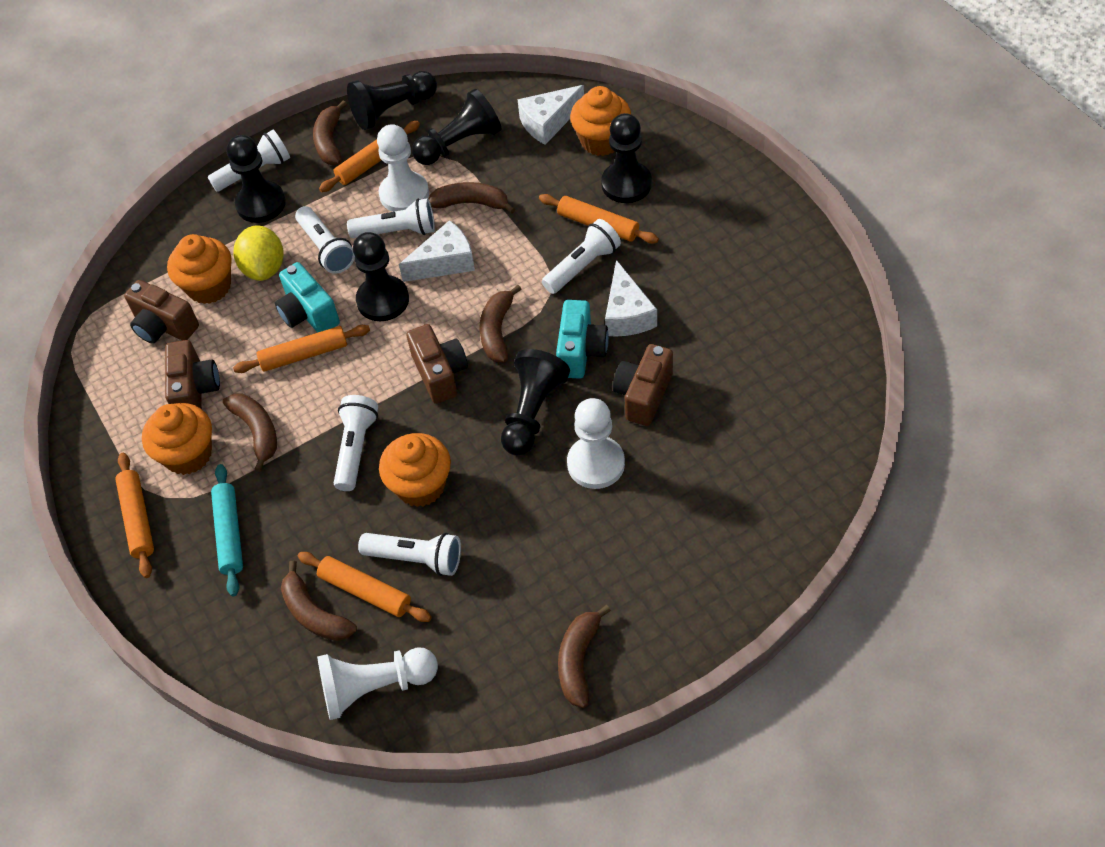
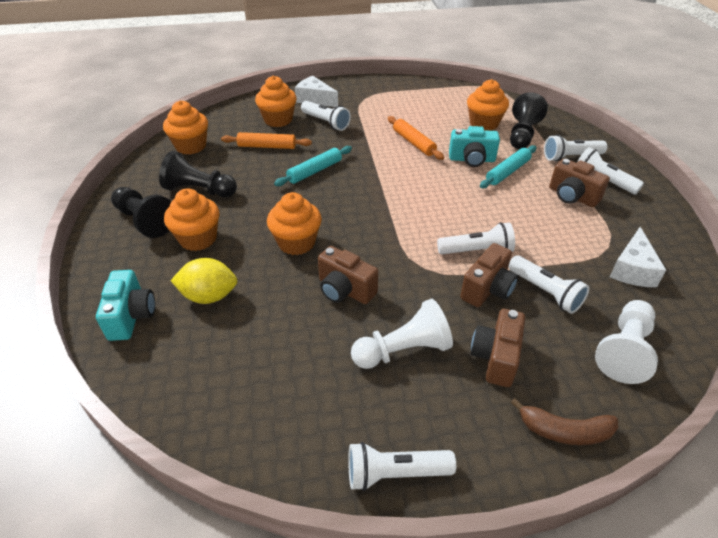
black pawn: 6 -> 3
brown banana: 6 -> 1
orange cupcake: 4 -> 5
orange rolling pin: 5 -> 2
turquoise rolling pin: 1 -> 2
white cheese: 3 -> 2
white pawn: 3 -> 2

